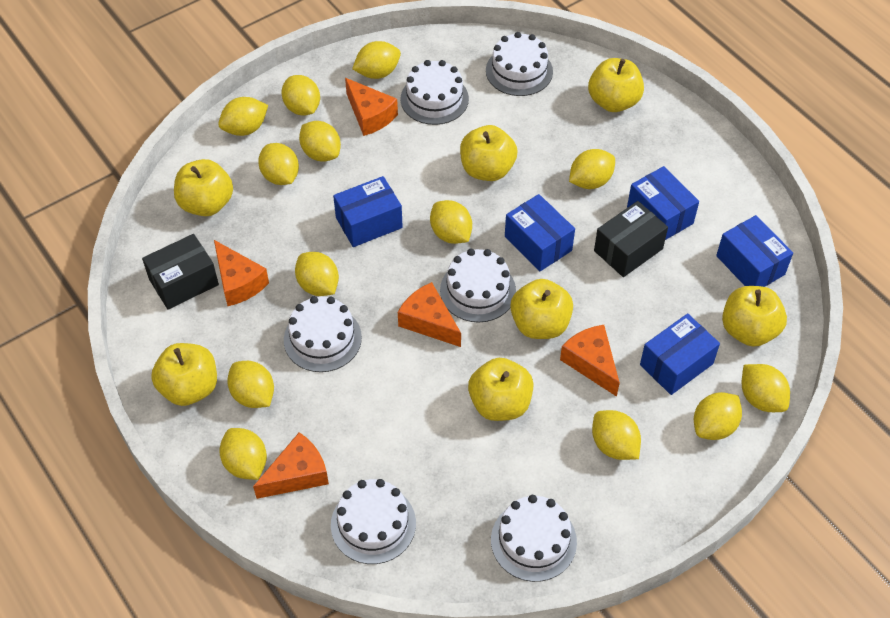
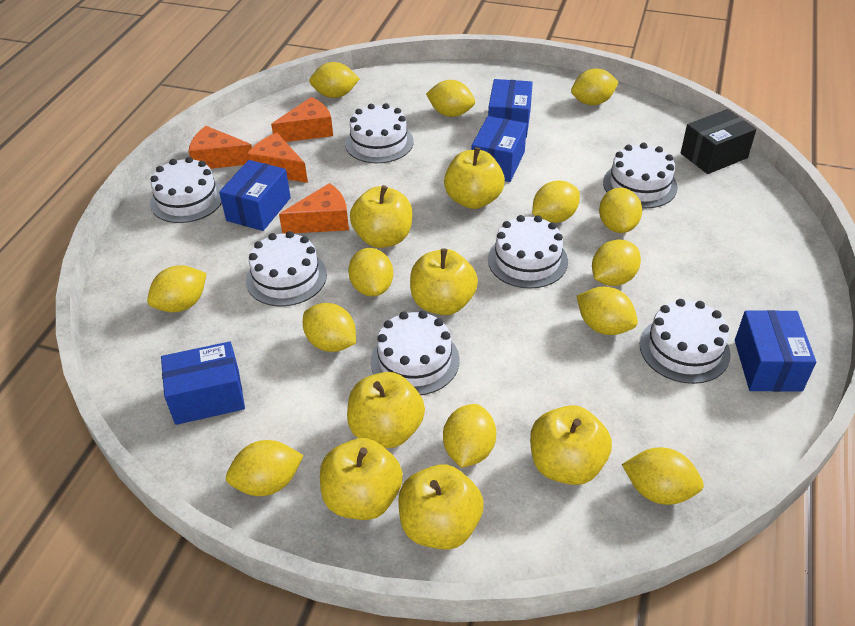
black box: 2 -> 1
orange cheese: 5 -> 4
white cake: 6 -> 7

